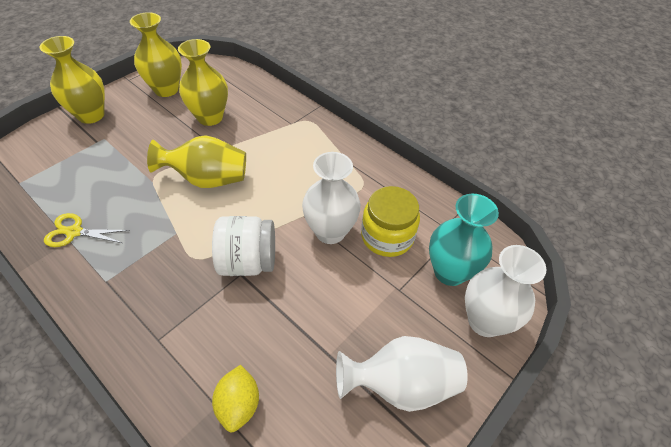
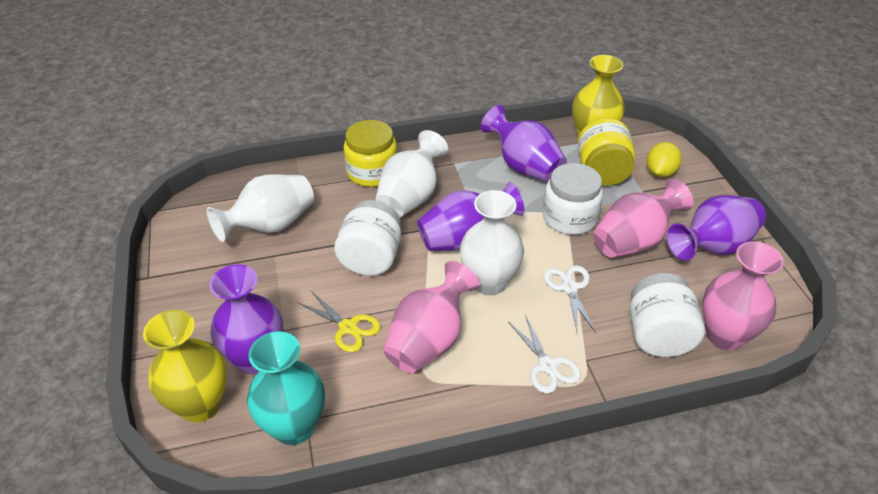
pink vase: 0 -> 3
purple vase: 0 -> 4
white jar: 1 -> 3
white scissors: 0 -> 2
yellow jar: 1 -> 2
yellow vase: 4 -> 2

